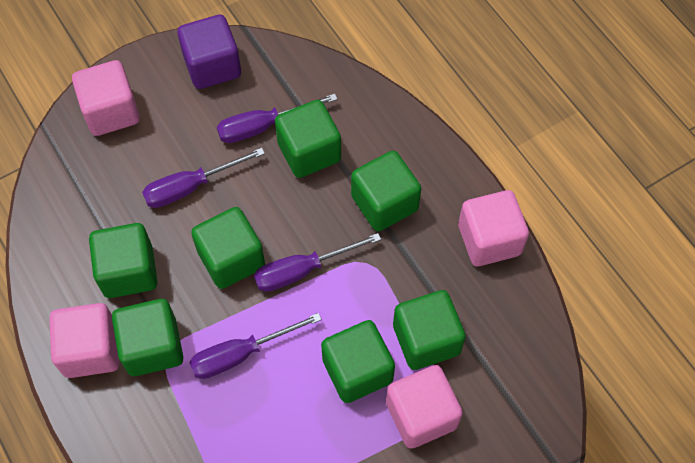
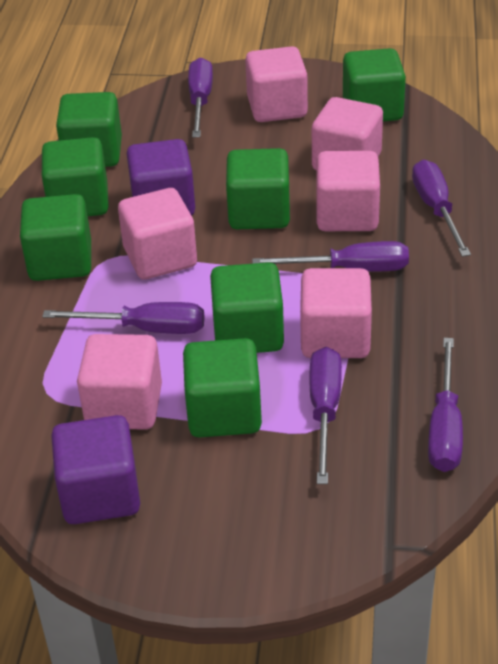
pink cube: 4 -> 6
purple cube: 1 -> 2
purple screwdriver: 4 -> 6

